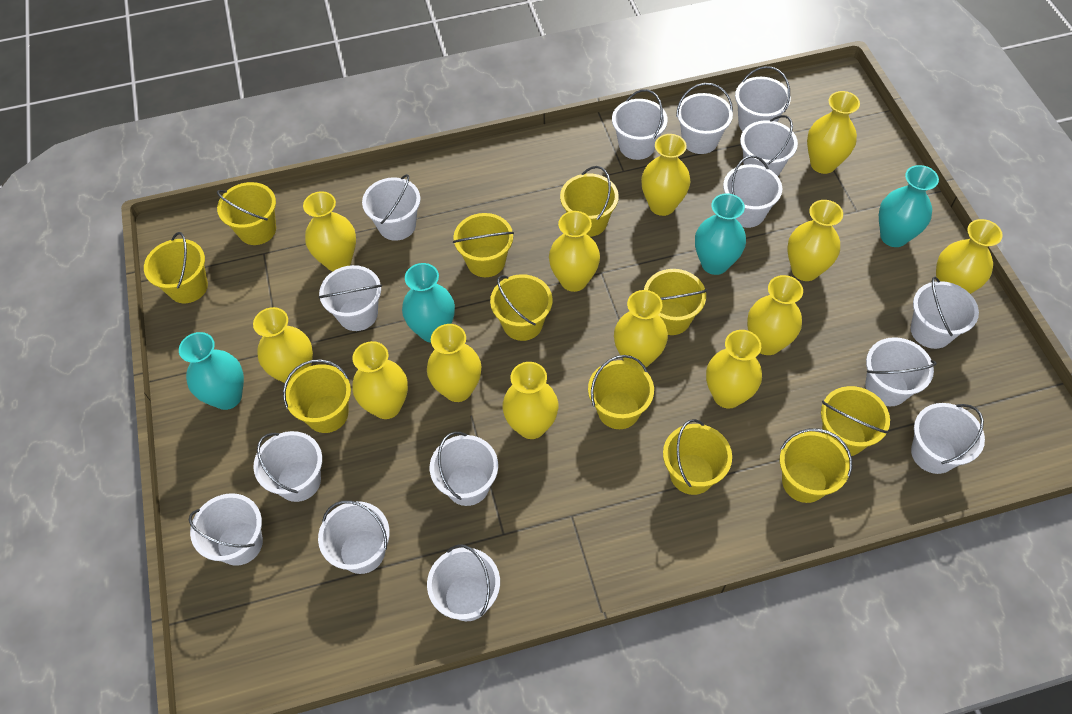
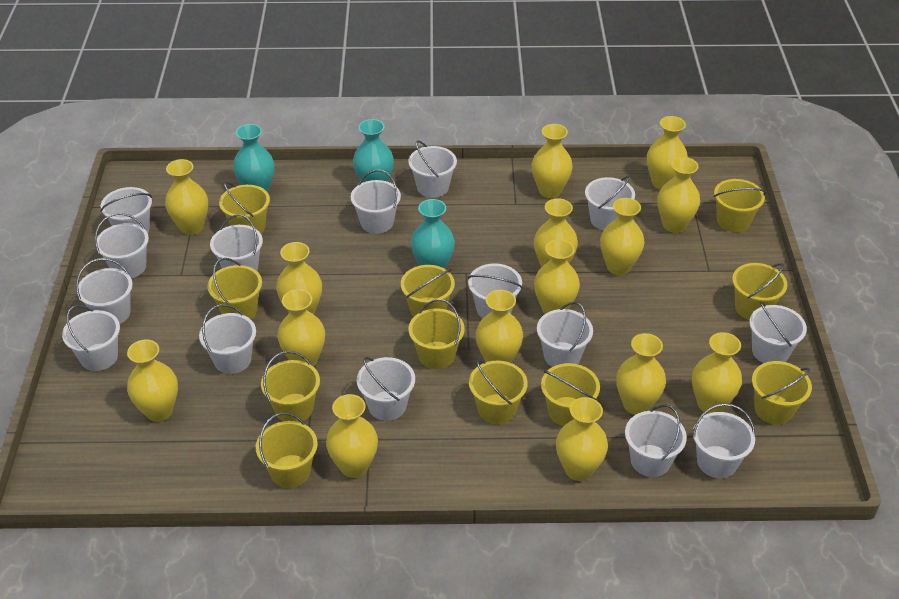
turquoise vase: 4 -> 3
yellow vase: 13 -> 15

